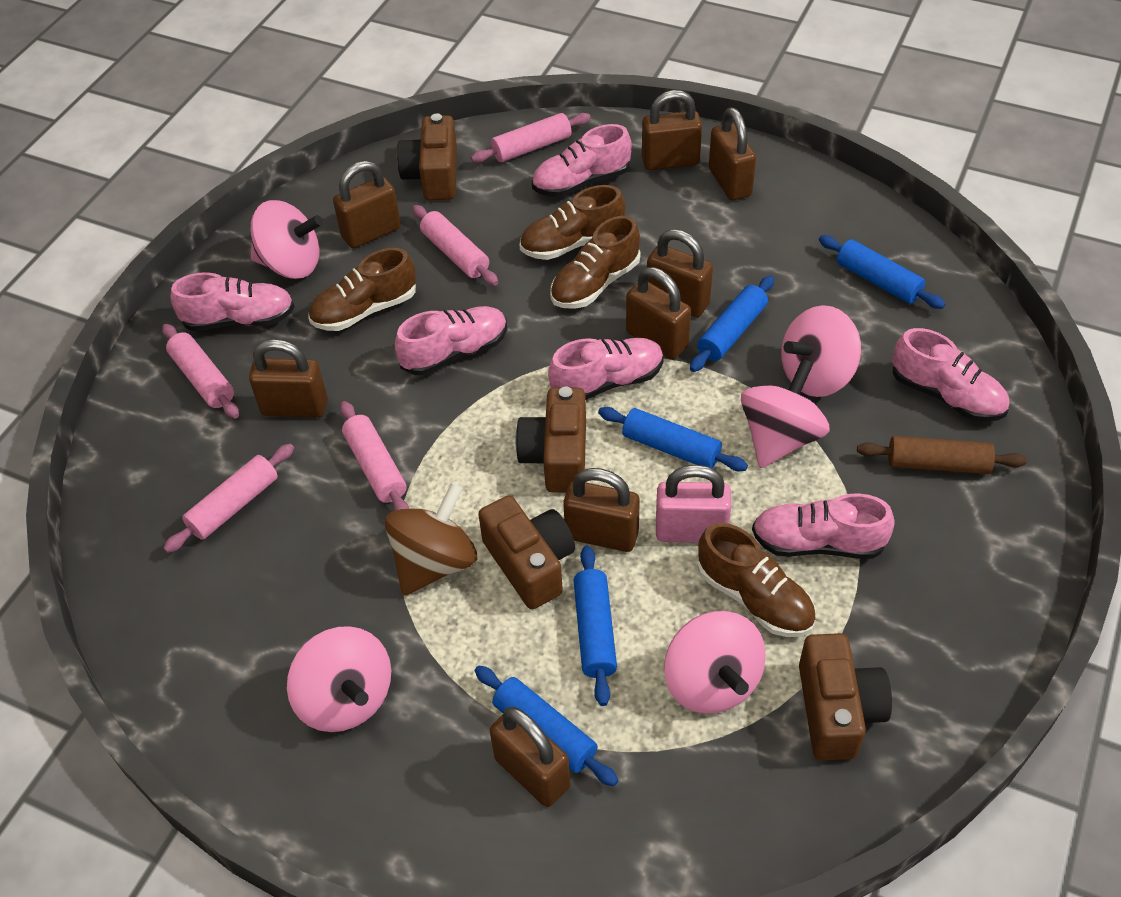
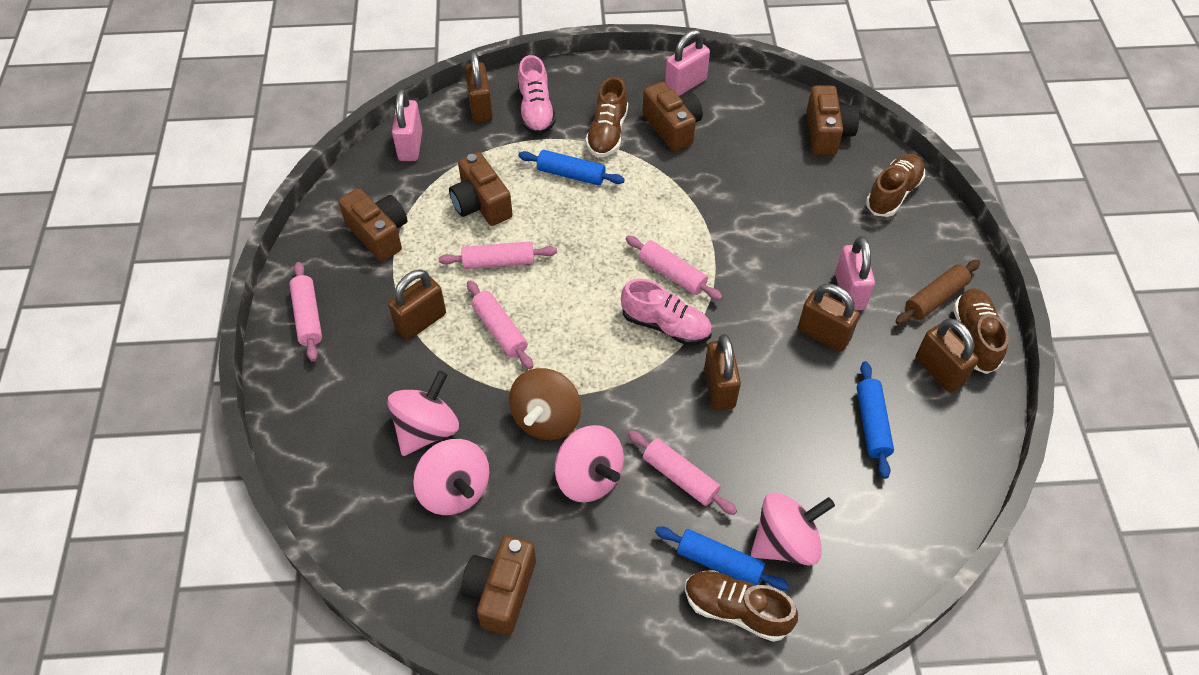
blue rolling pin: 5 -> 3
brown camera: 4 -> 5
brown padlock: 8 -> 5
pink padlock: 1 -> 3
pink shoe: 6 -> 2
pink spinning top: 5 -> 4

